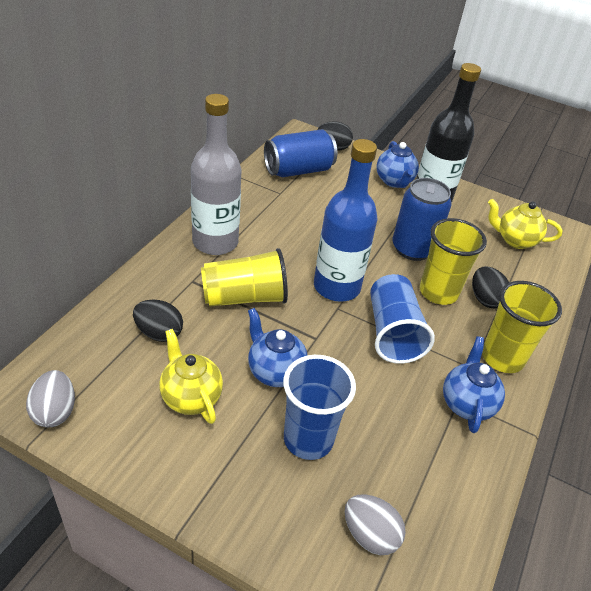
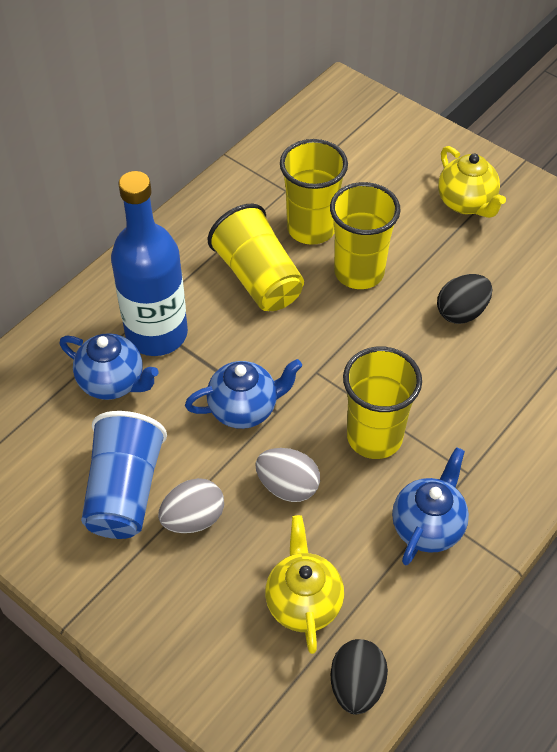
black bottle: 1 -> 0
black egg: 3 -> 2
blue can: 2 -> 0
blue cup: 2 -> 1
grey bottle: 1 -> 0
yellow cup: 3 -> 4

